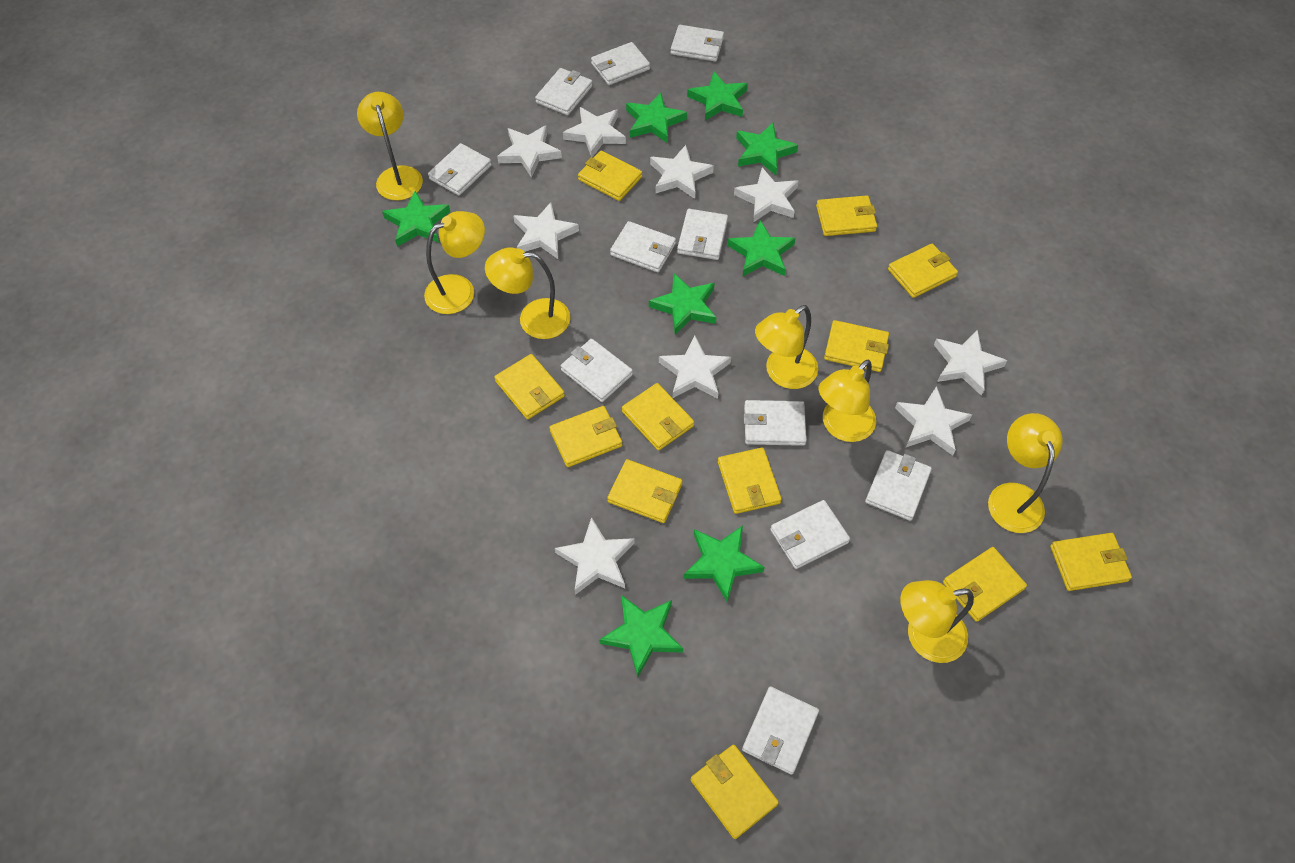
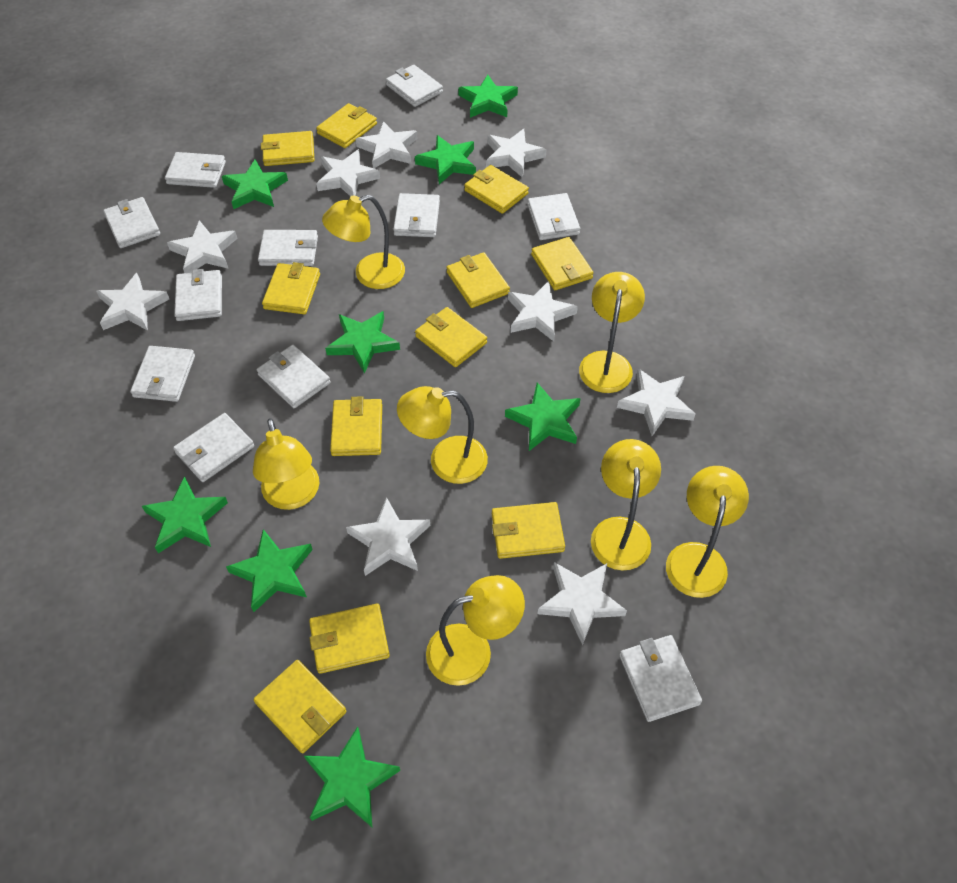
yellow wallet: 12 -> 11

